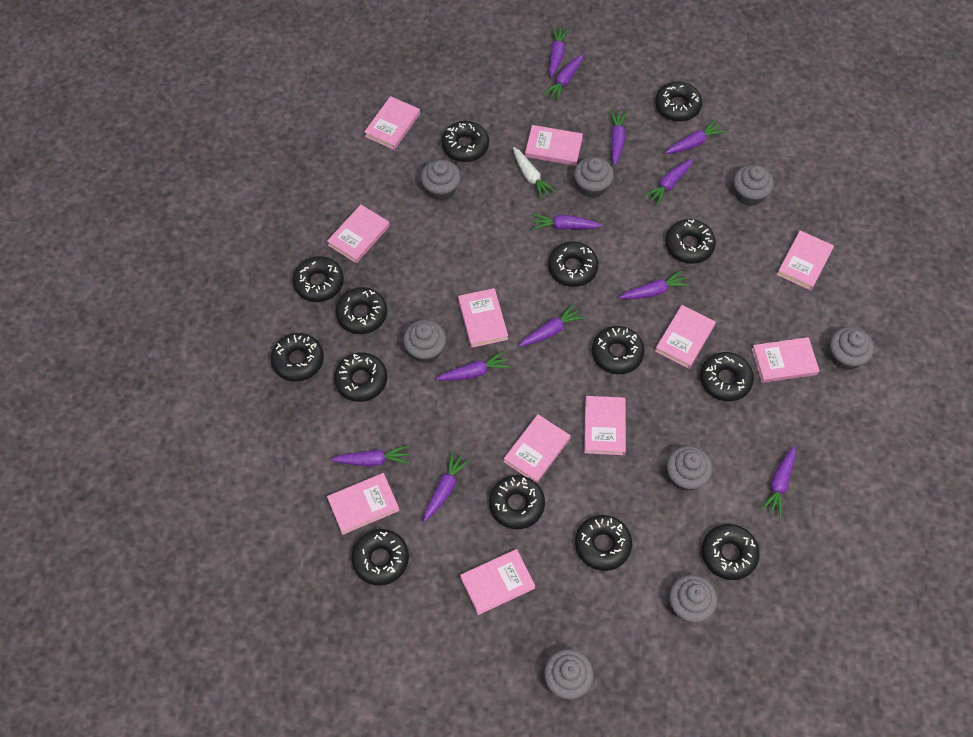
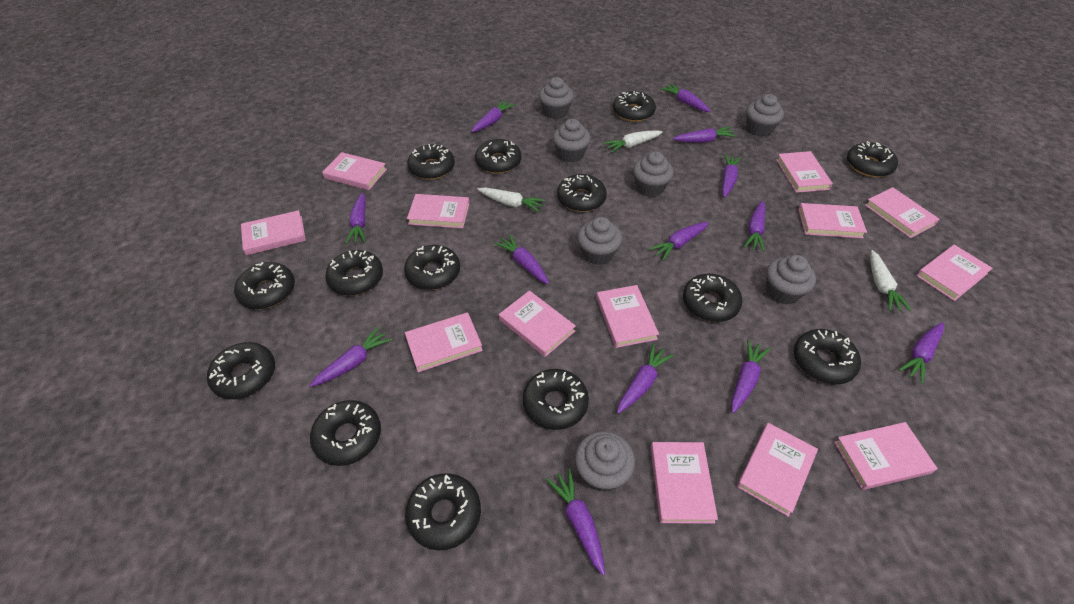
grey cupcake: 8 -> 7
pink book: 11 -> 13
purple carrot: 12 -> 13
white carrot: 1 -> 3

